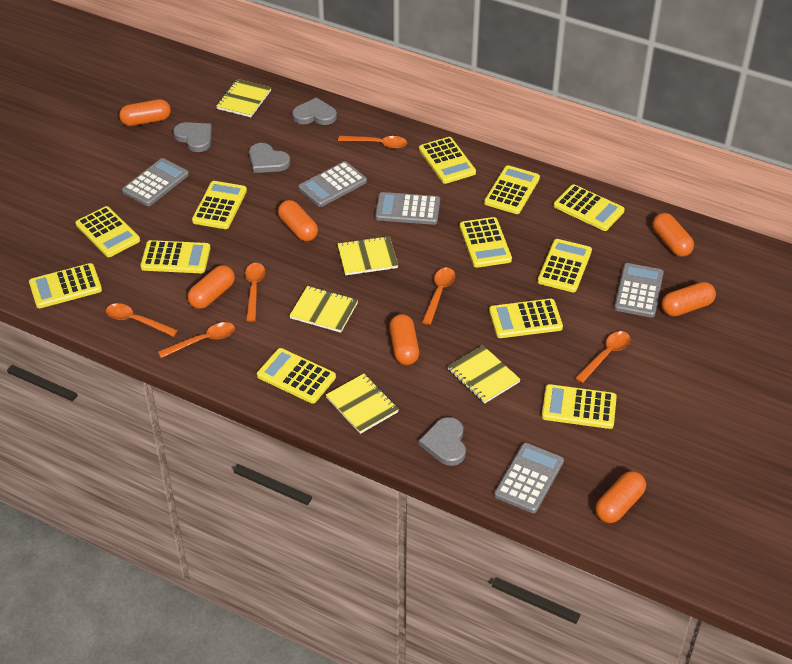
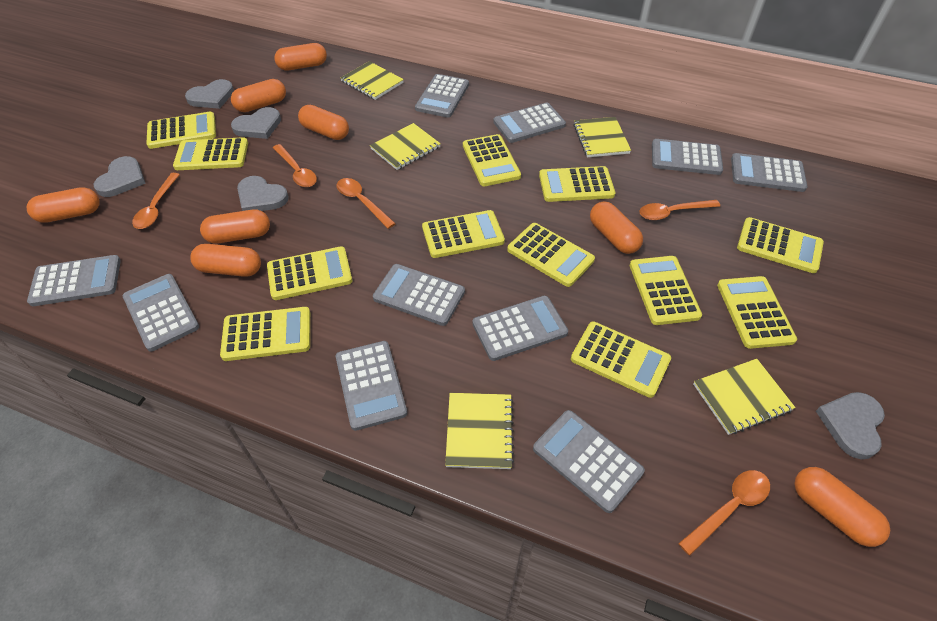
grey calculator: 5 -> 10
grey heart: 4 -> 5
orange capsule: 7 -> 8
orange spoon: 6 -> 5

